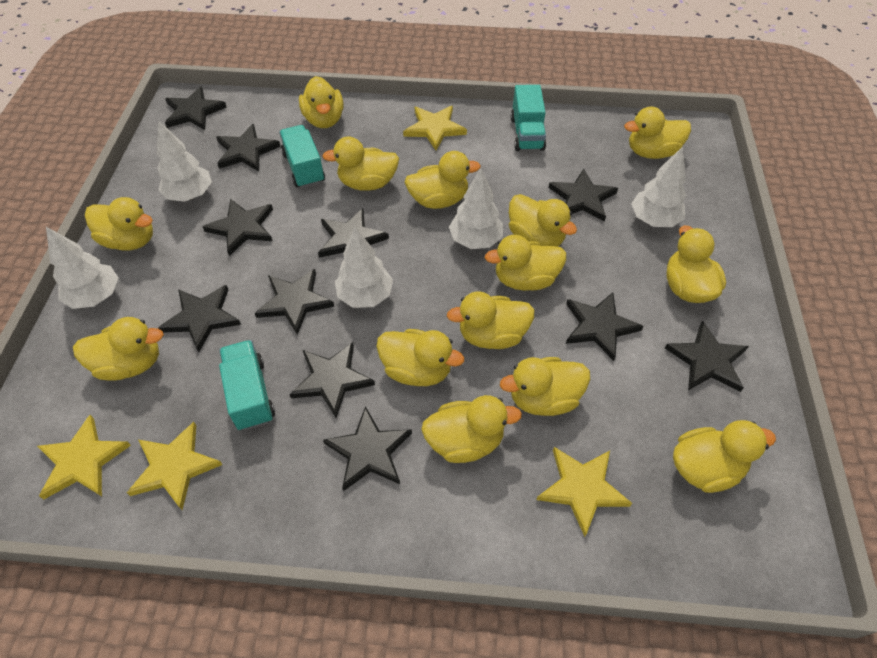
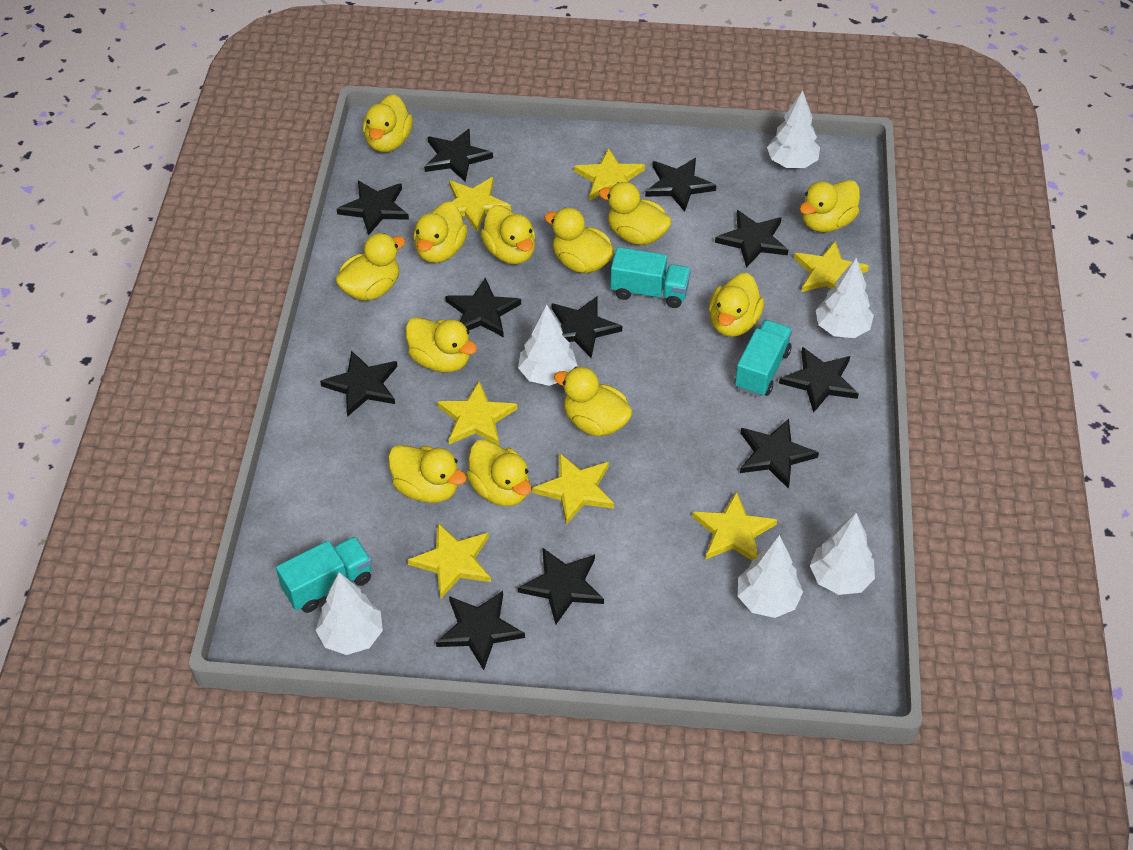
white tree: 5 -> 6
yellow duck: 14 -> 12
yellow star: 4 -> 7

